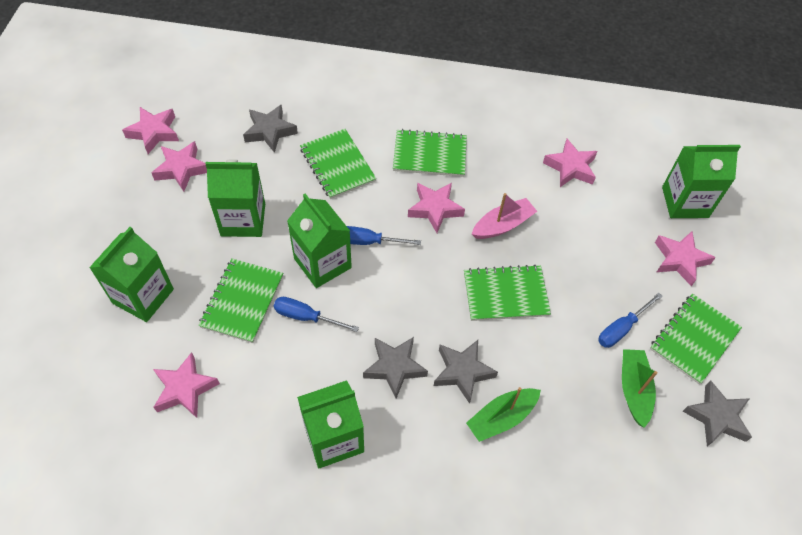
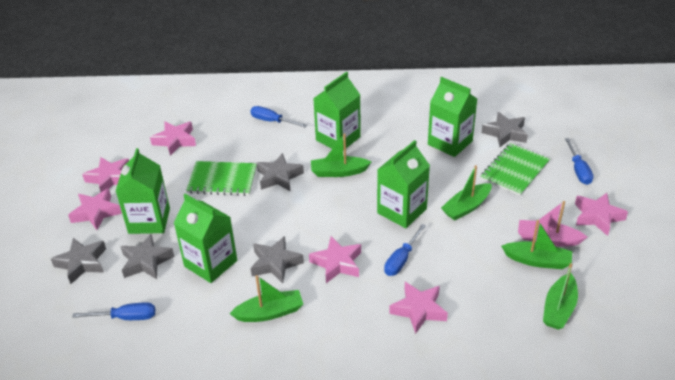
blue screwdriver: 3 -> 4
green boat: 2 -> 5
green notebook: 5 -> 2
grey star: 4 -> 5

